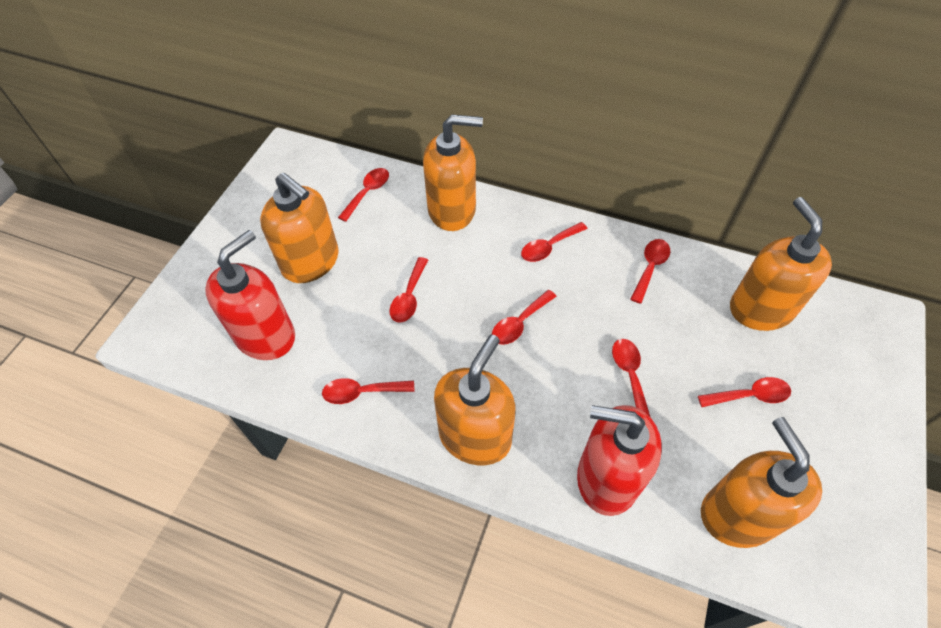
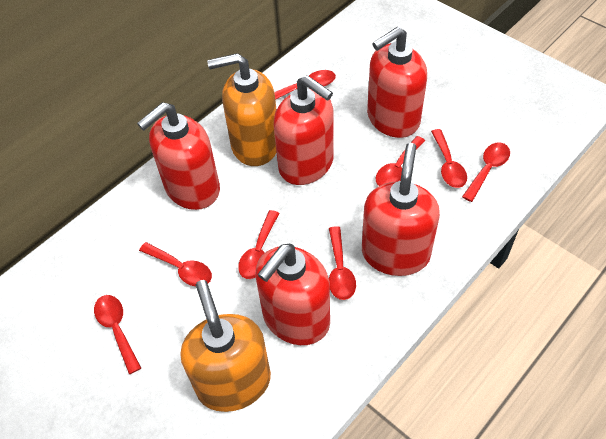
orange soap dispenser: 5 -> 2
red soap dispenser: 2 -> 5

